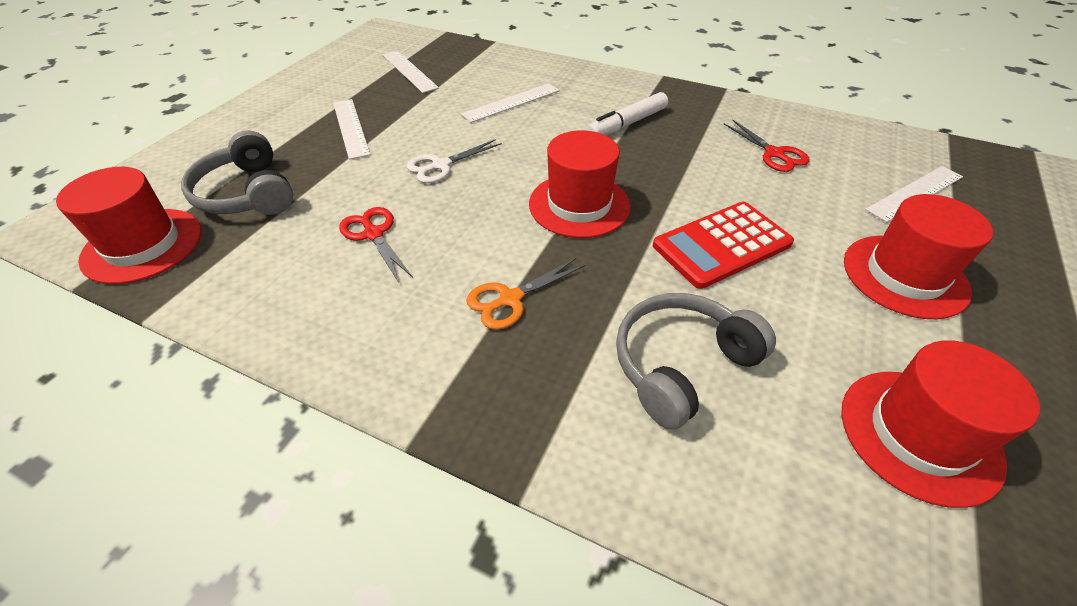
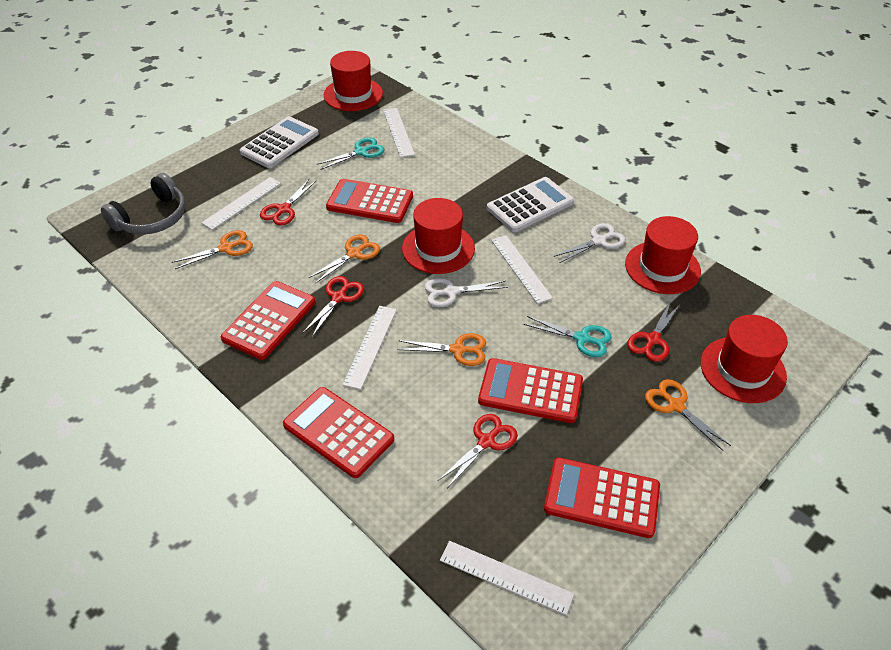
grey headphones: 2 -> 1
orange scissors: 1 -> 4
red calculator: 1 -> 5
red scissors: 2 -> 4
turquoise scissors: 0 -> 2
white calculator: 0 -> 2
white marker: 1 -> 0
white ruler: 4 -> 5
white scissors: 1 -> 2

